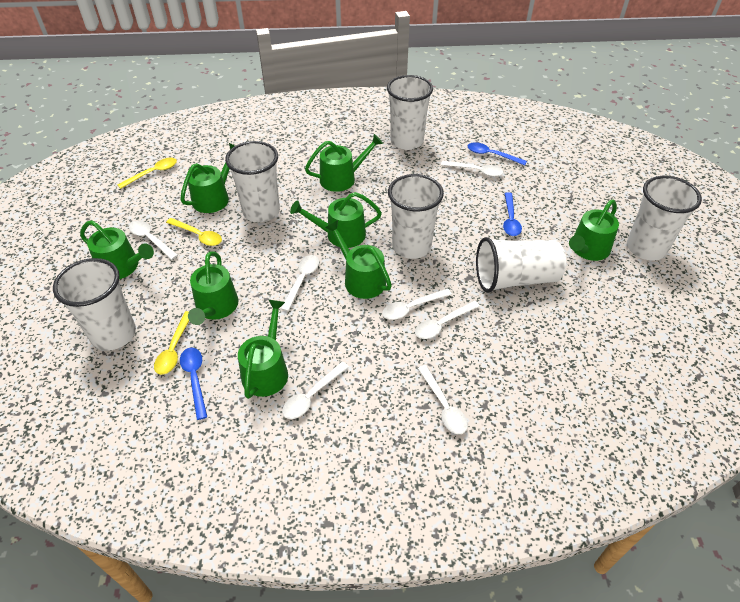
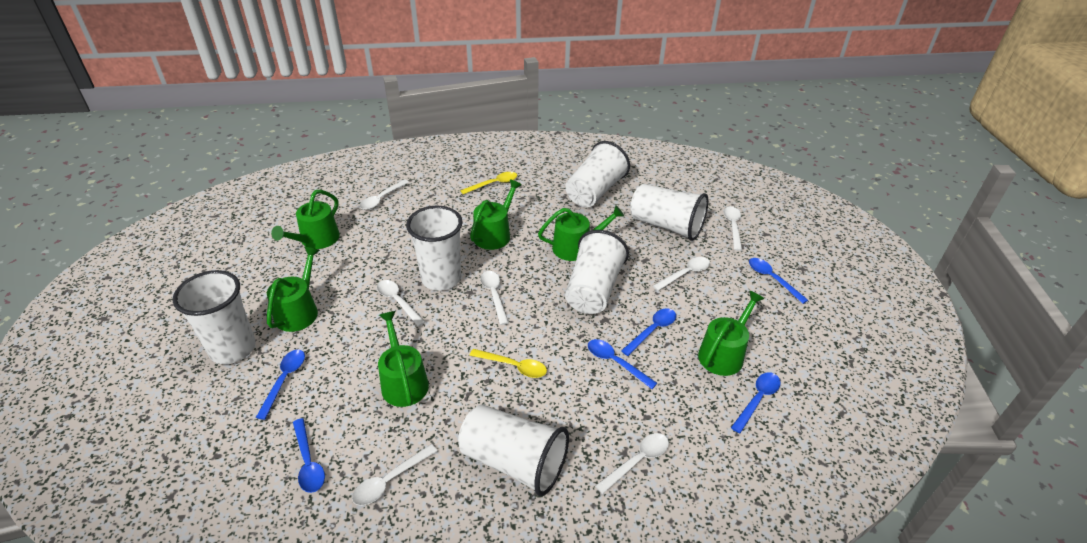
blue spoon: 3 -> 6
green watering can: 8 -> 6
yellow spoon: 3 -> 2

